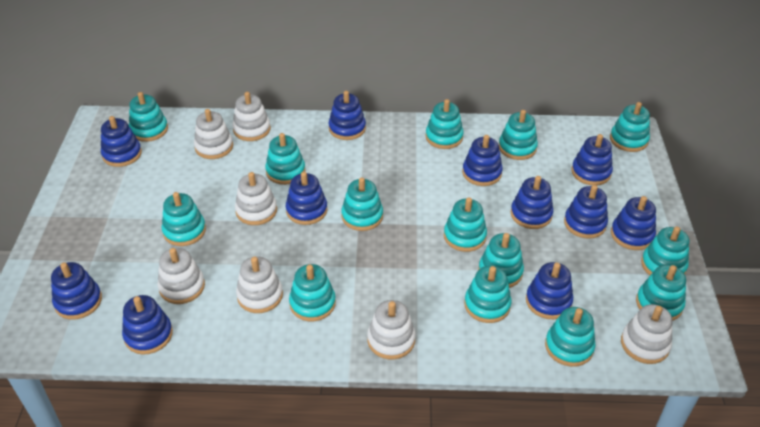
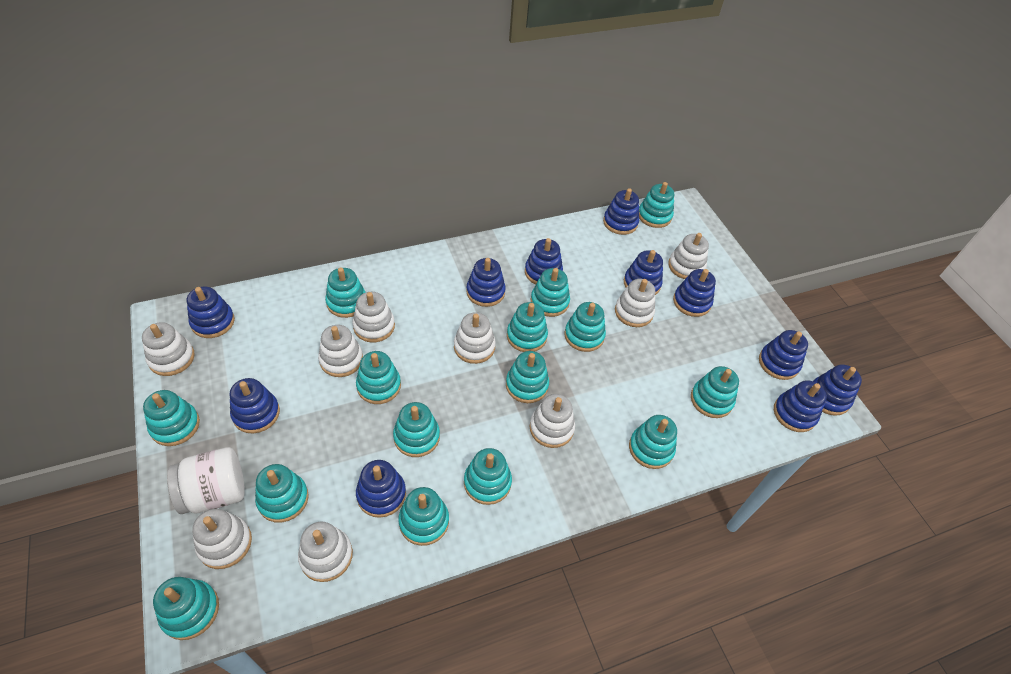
turquoise stacking toy: 14 -> 15
white jar: 0 -> 1
white stacking toy: 7 -> 9

